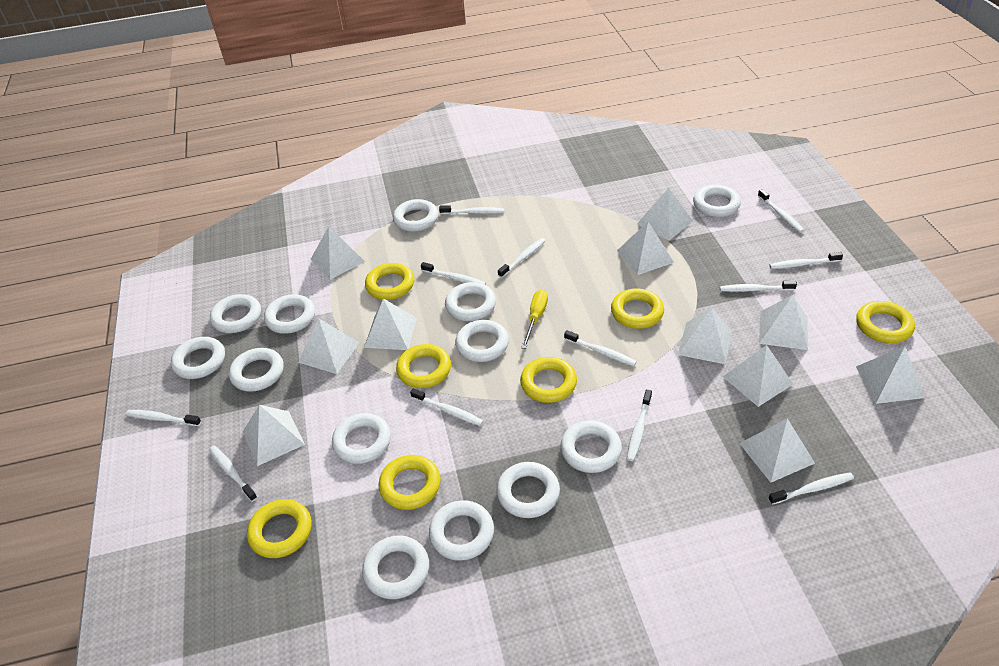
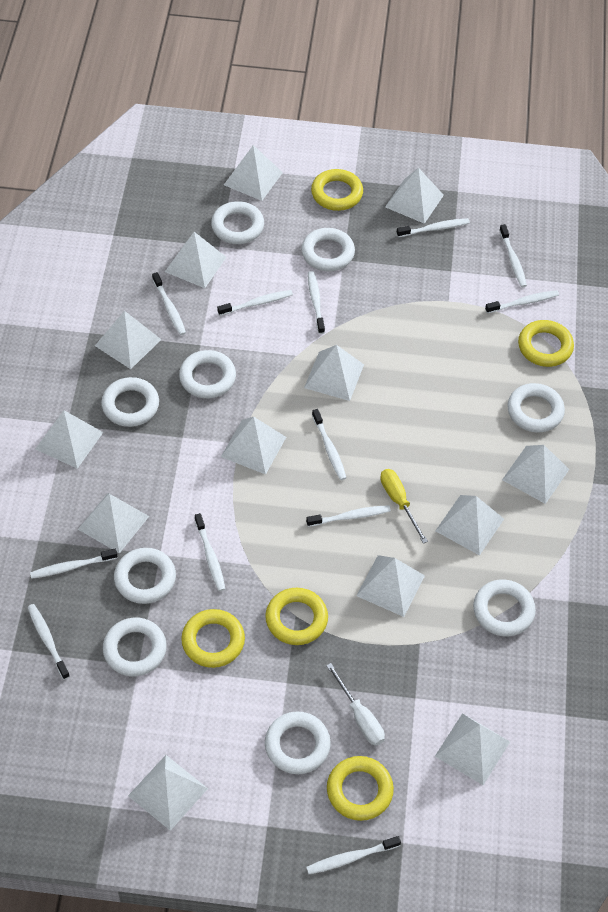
white pyramid: 11 -> 13
white ring: 13 -> 9
white screwdriver: 0 -> 1
yellow ring: 7 -> 5

